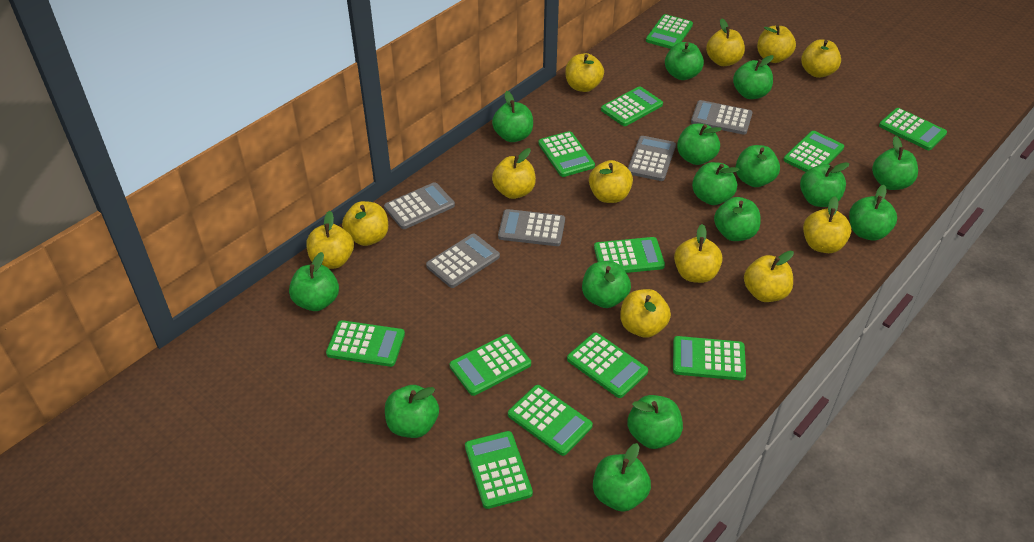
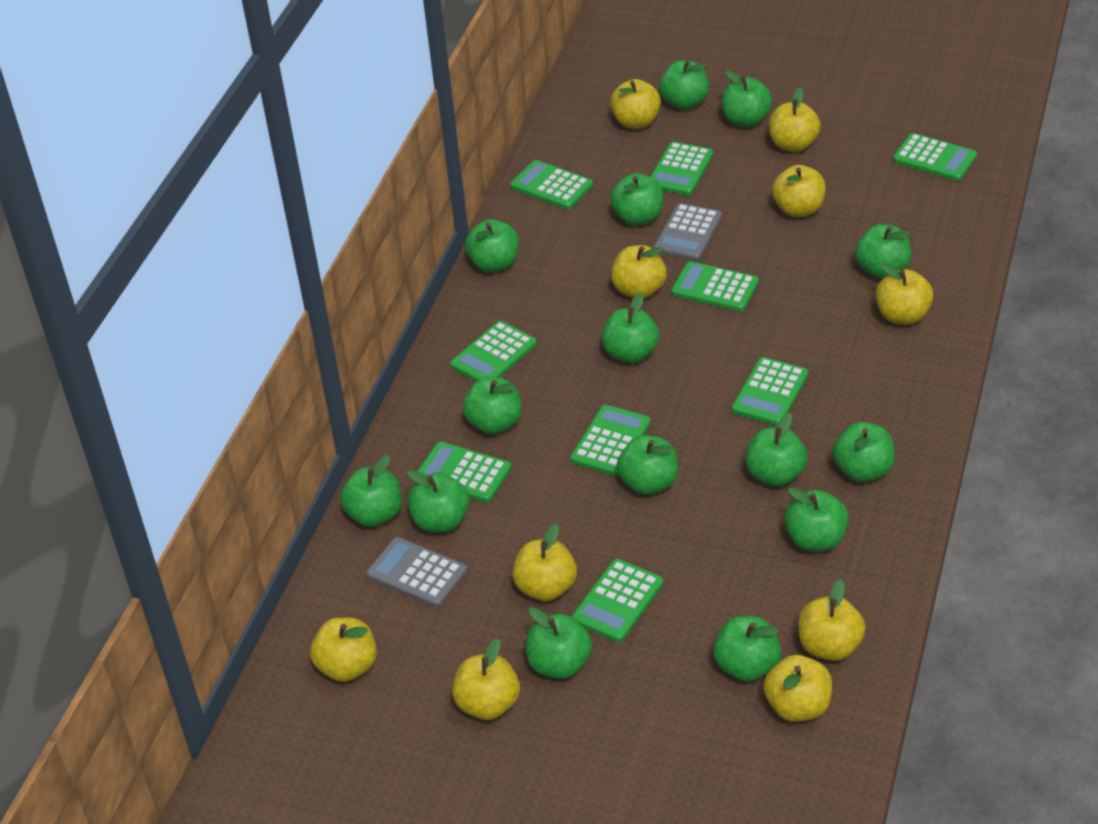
green calculator: 12 -> 9
grey calculator: 5 -> 2
yellow apple: 12 -> 10

